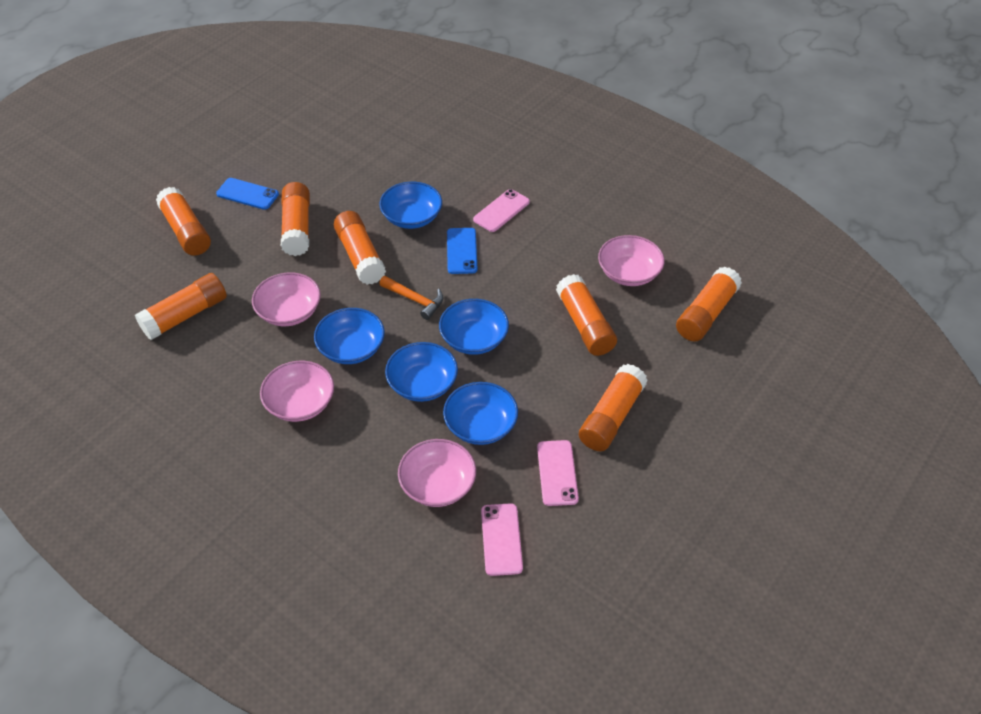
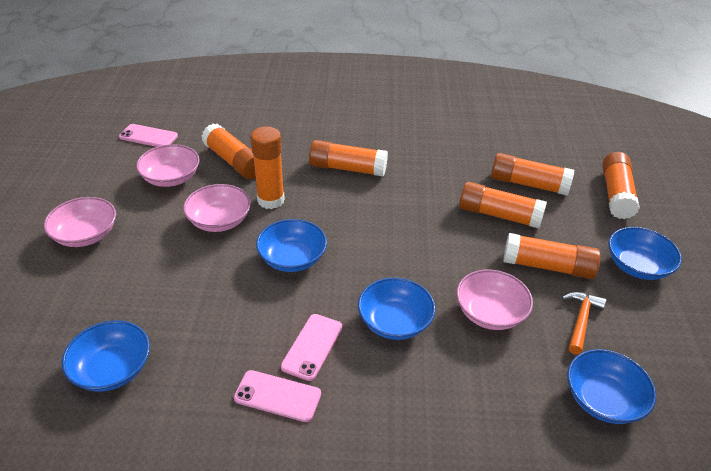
blue phone: 2 -> 0

